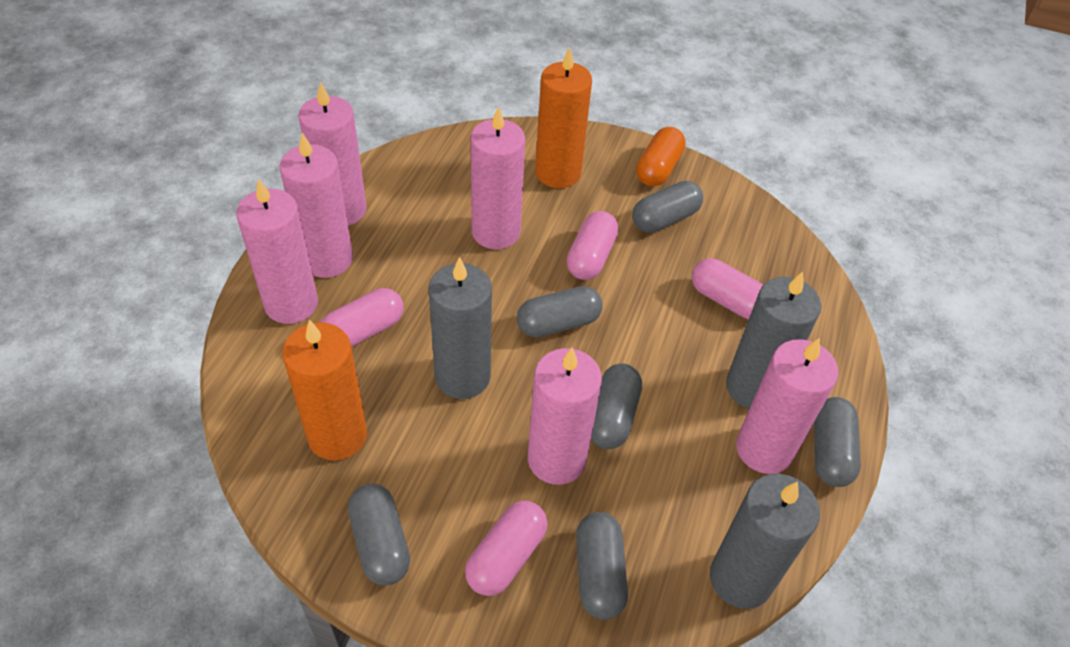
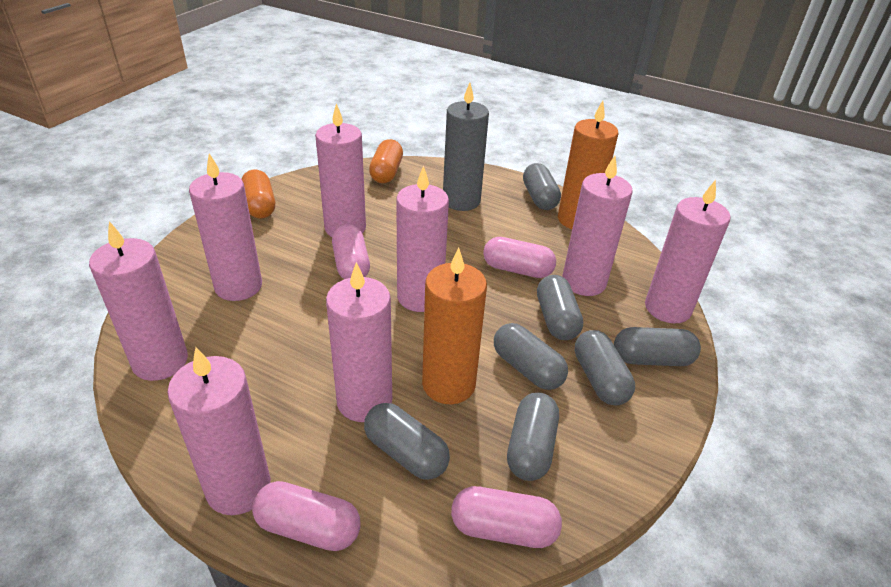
grey candle: 3 -> 1
grey capsule: 6 -> 7
orange capsule: 1 -> 2
pink candle: 6 -> 8

